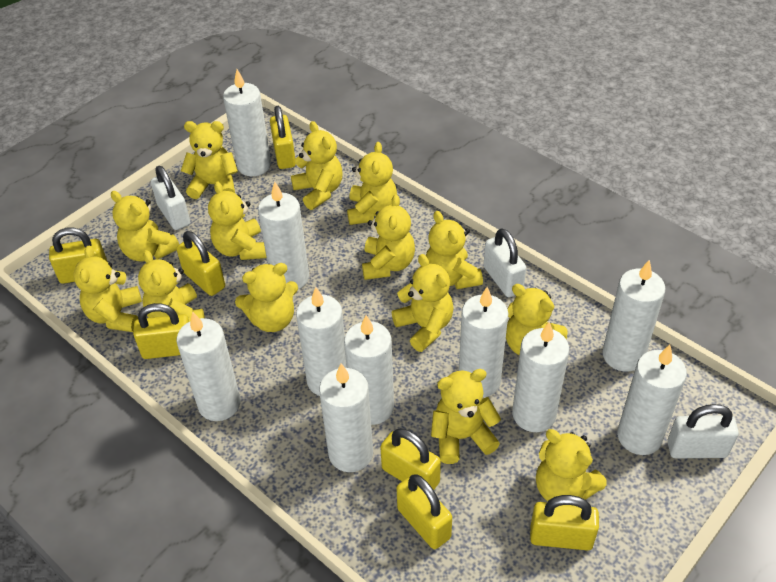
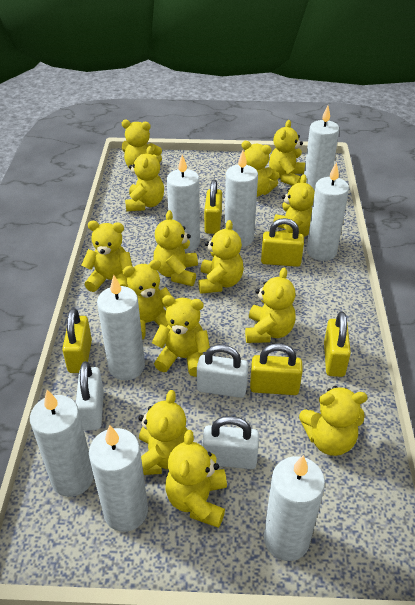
white candle: 10 -> 8
yellow padlock: 7 -> 5

